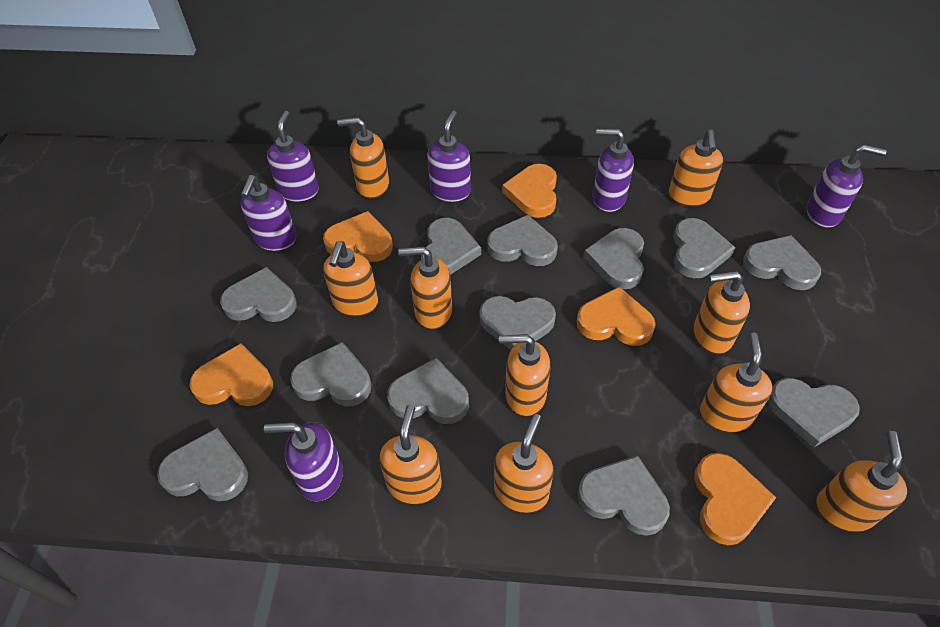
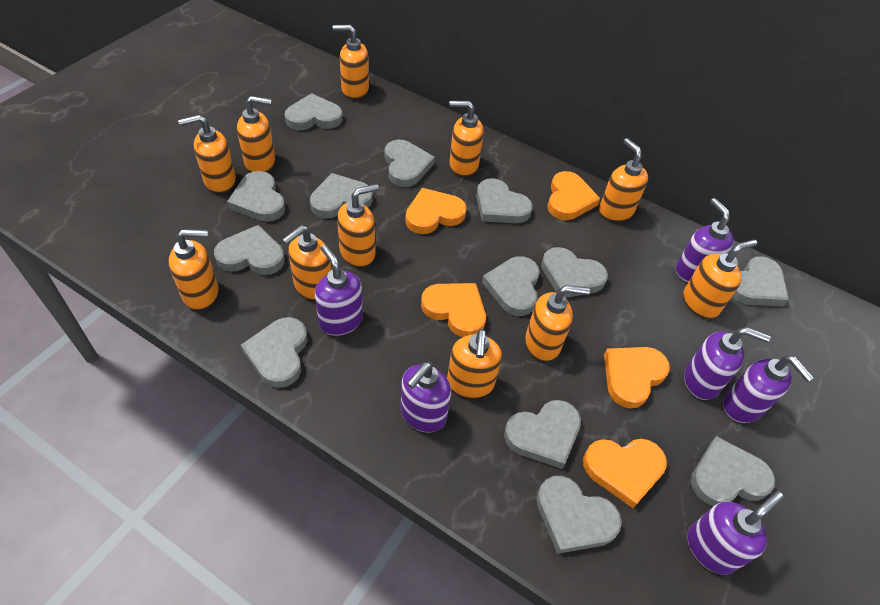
grey heart: 12 -> 13
orange soap dispenser: 10 -> 11

